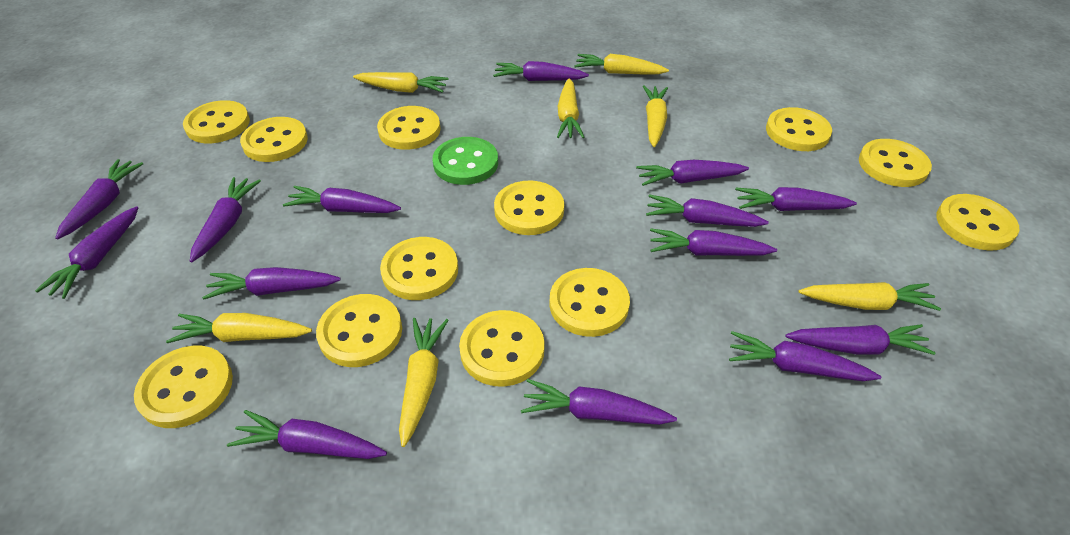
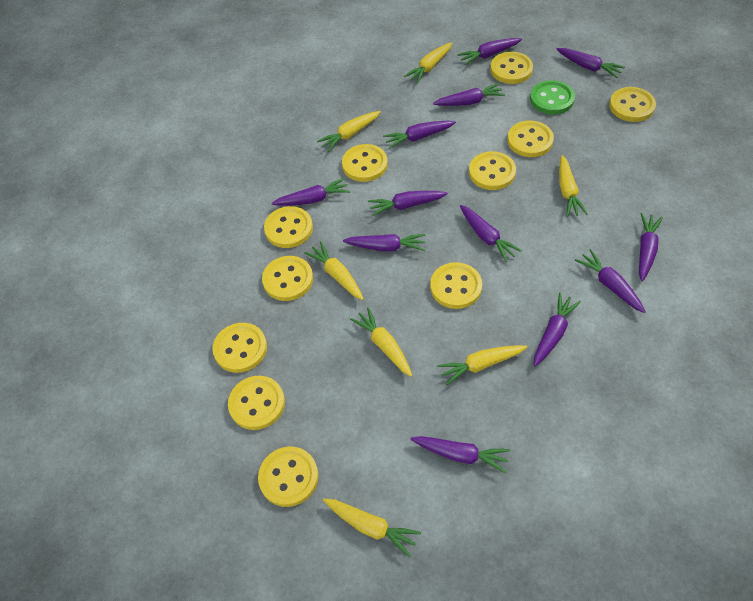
purple carrot: 14 -> 12
yellow button: 12 -> 11

